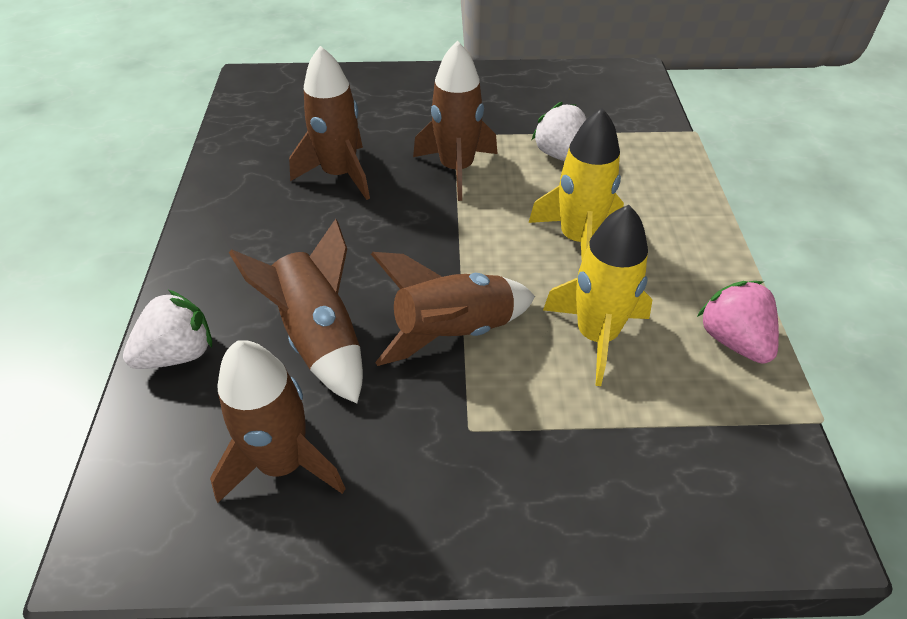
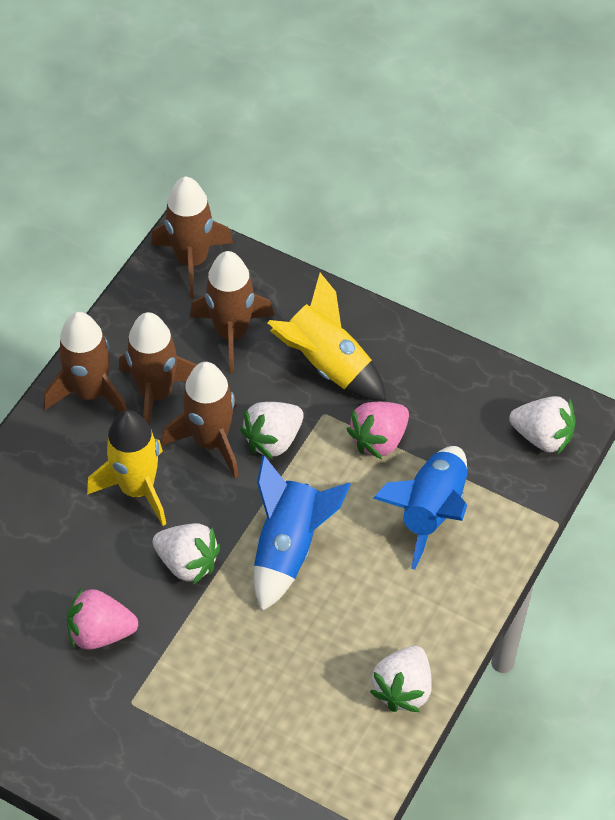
blue rocket: 0 -> 2
pink strawberry: 1 -> 2
white strawberry: 2 -> 4

